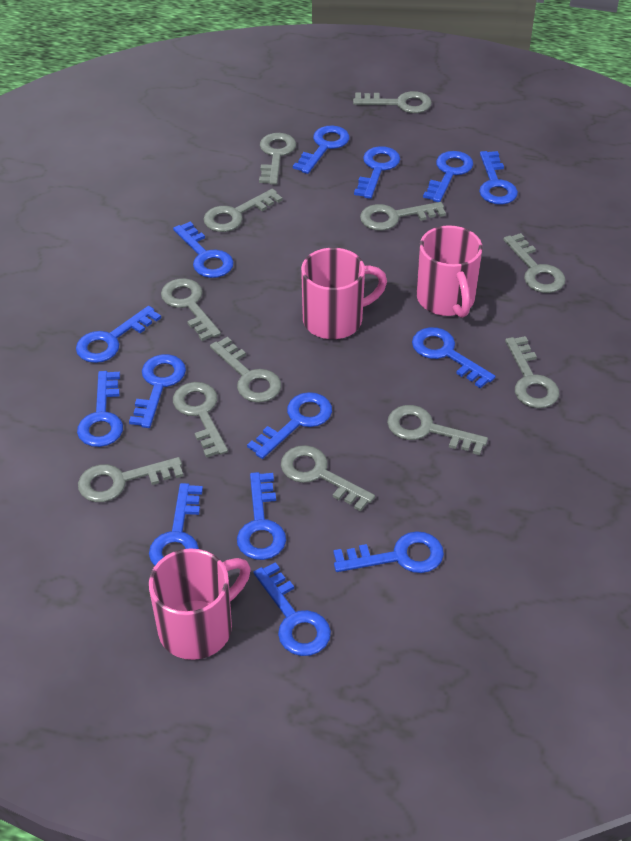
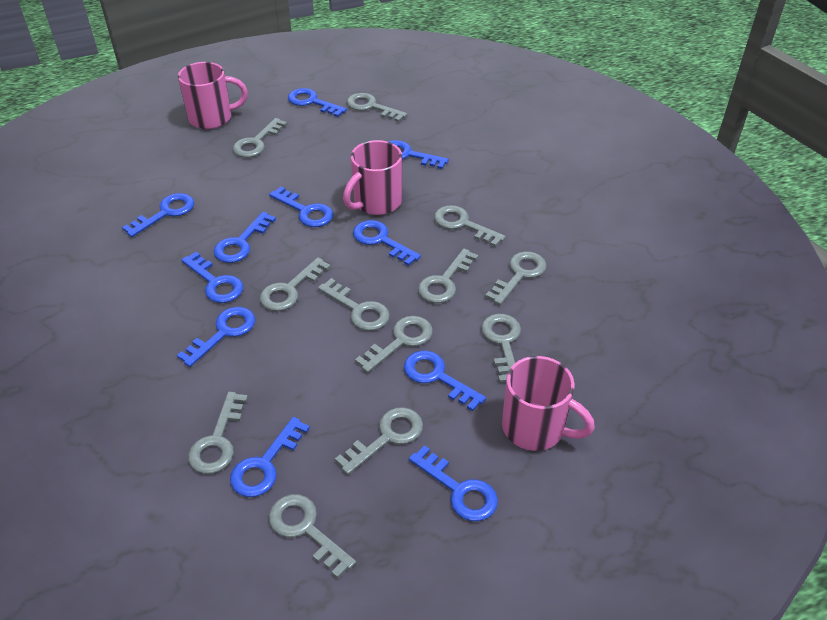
blue key: 14 -> 11

